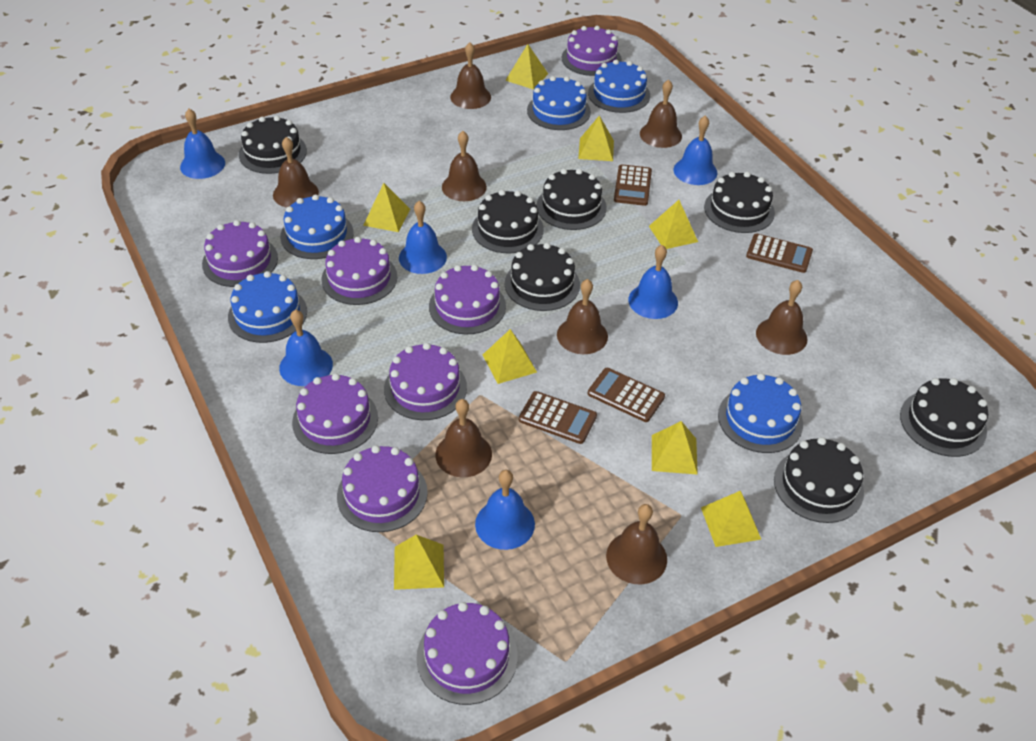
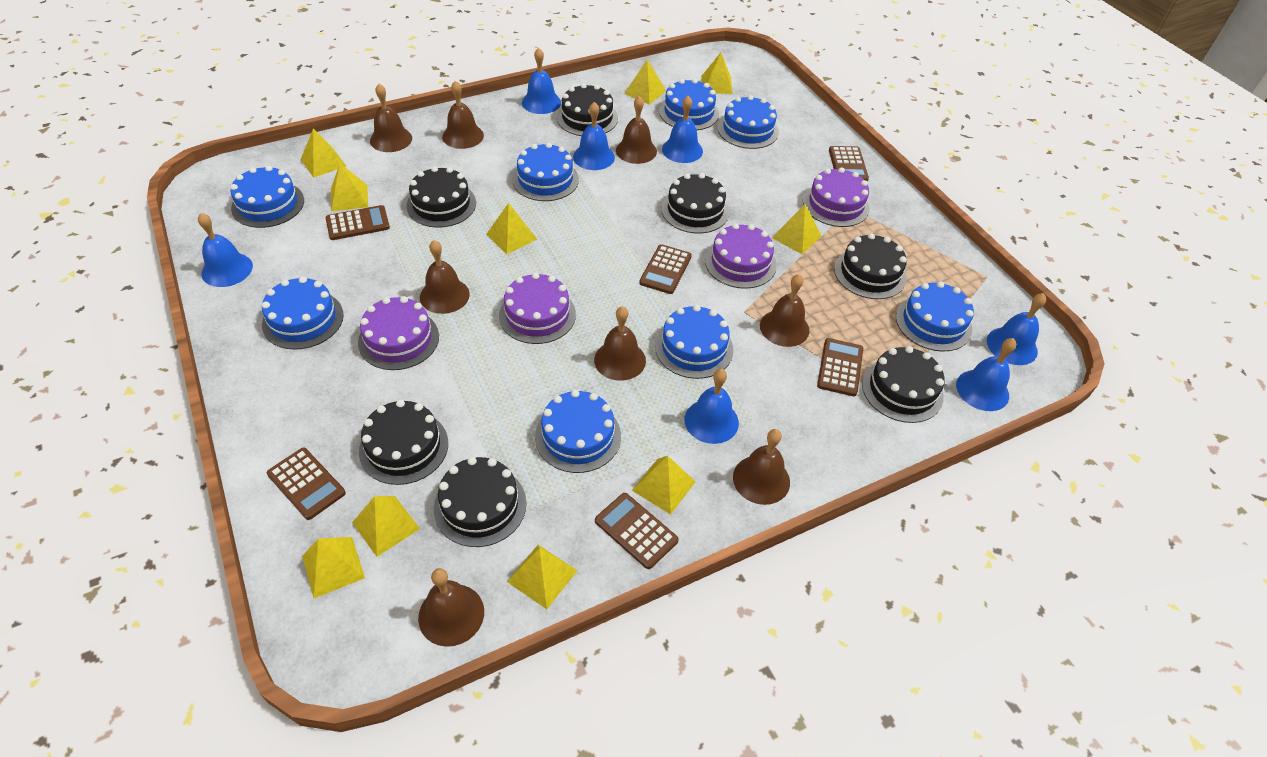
blue bell: 6 -> 7
blue cake: 5 -> 8
brown calculator: 4 -> 6
purple cake: 8 -> 4
yellow pyramid: 8 -> 10

